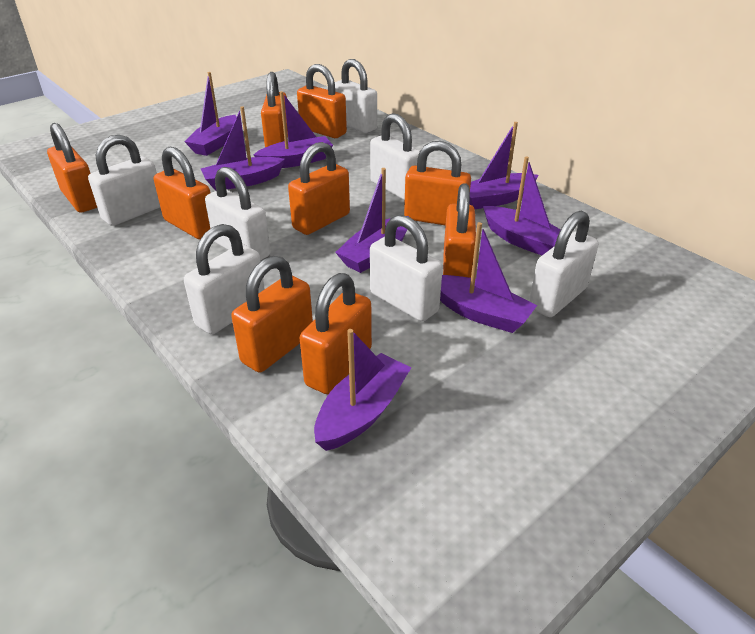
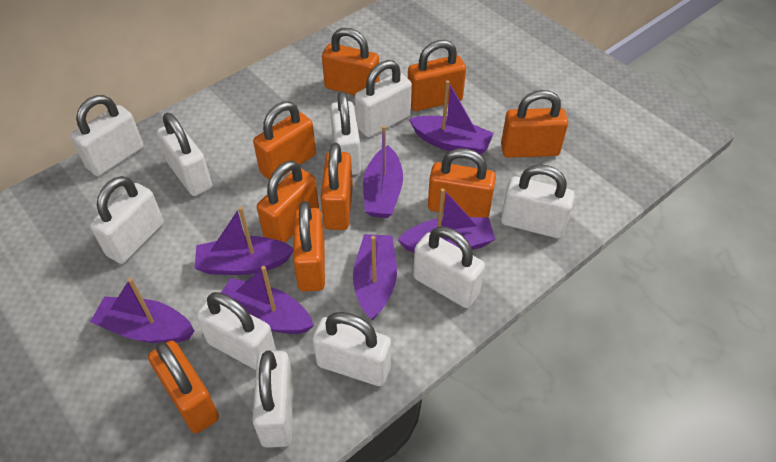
purple boat: 8 -> 7
white padlock: 7 -> 10

